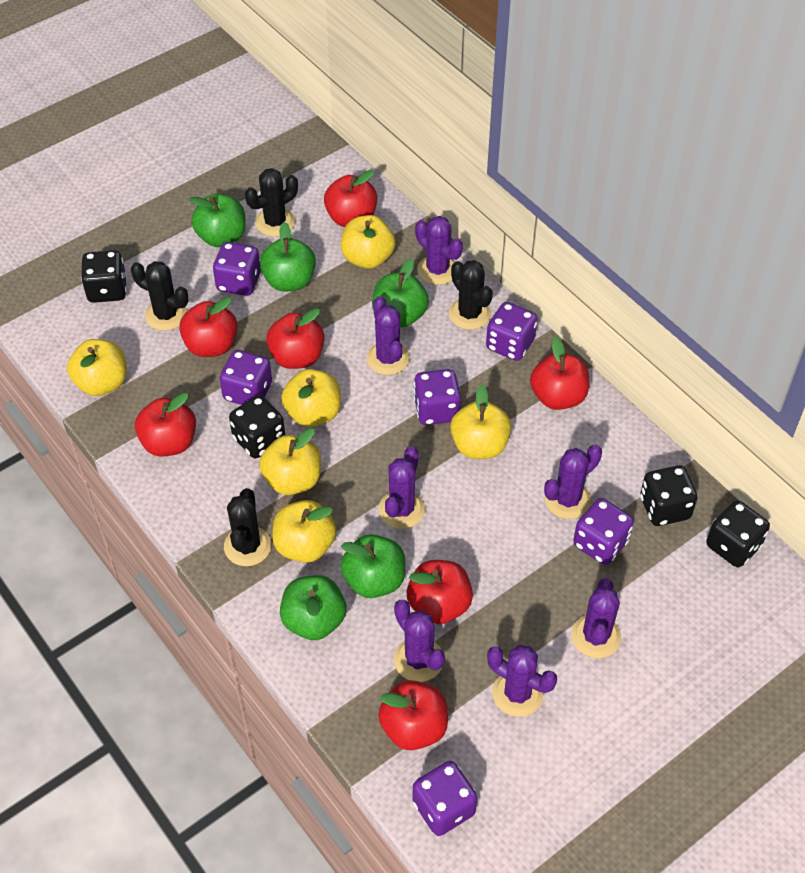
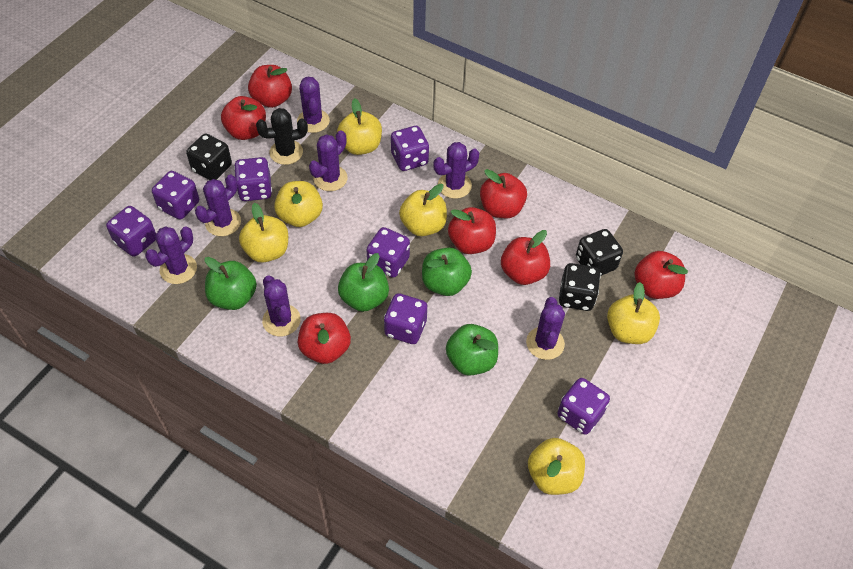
black cactus: 4 -> 1
black dice: 4 -> 3
green apple: 5 -> 4
purple dice: 6 -> 7

